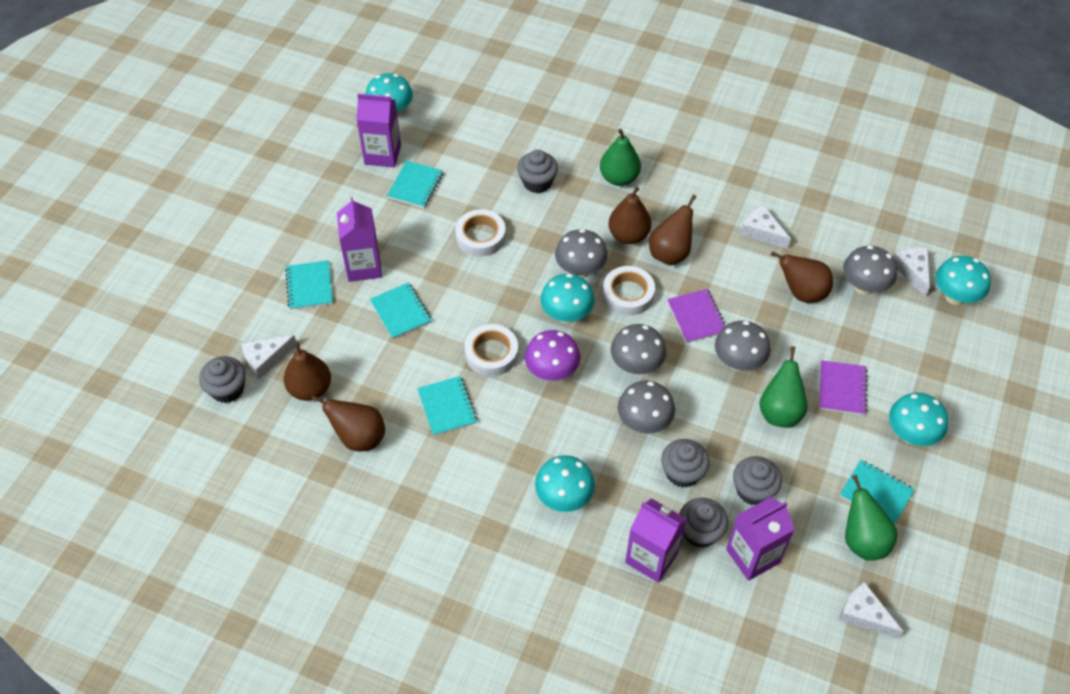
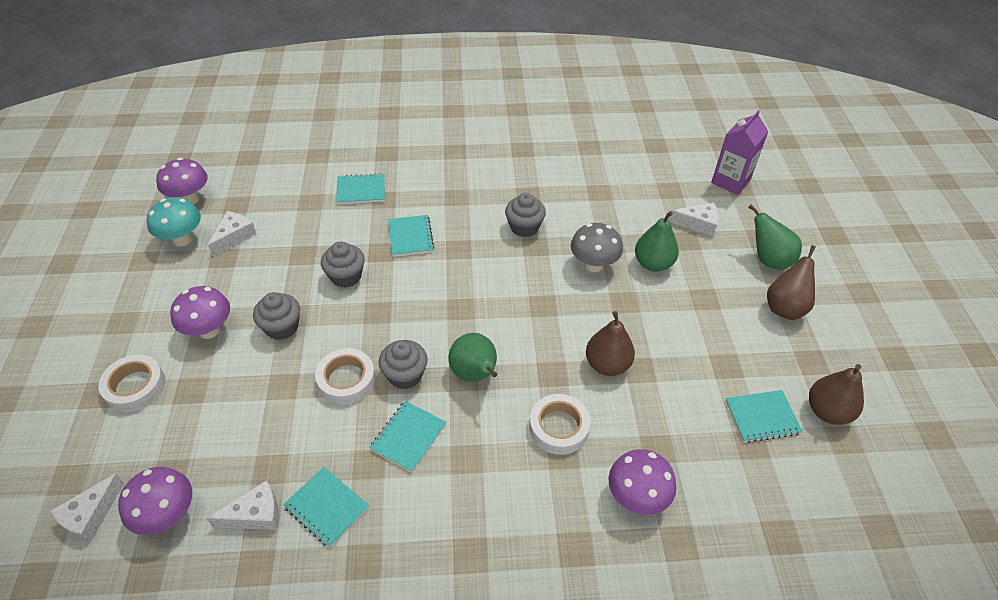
brown pear: 5 -> 3
grey cupcake: 5 -> 4
grey mushroom: 5 -> 1
purple carton: 4 -> 1
purple mushroom: 1 -> 4
purple notebook: 2 -> 0
turquoise mushroom: 5 -> 1

